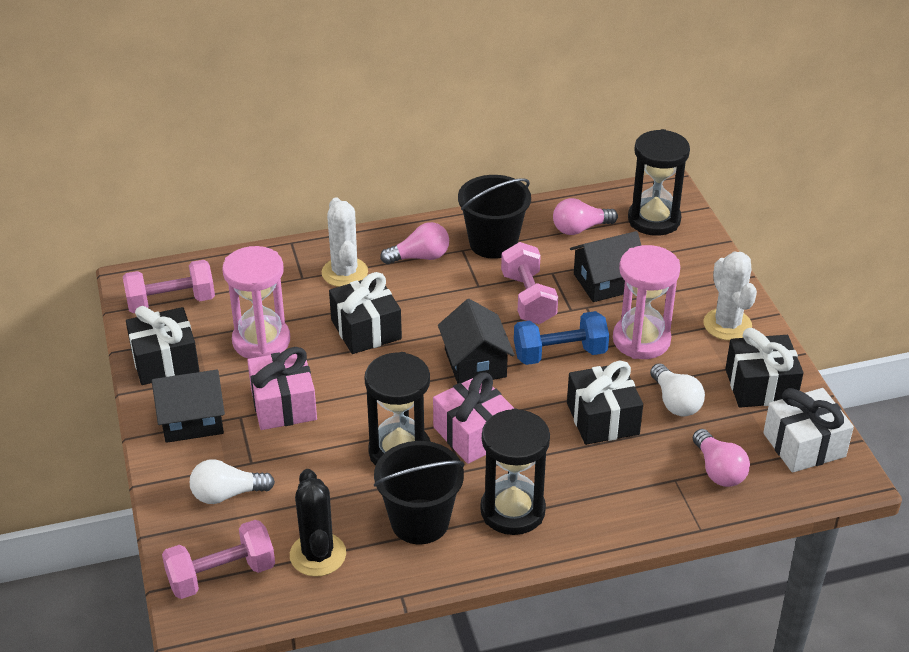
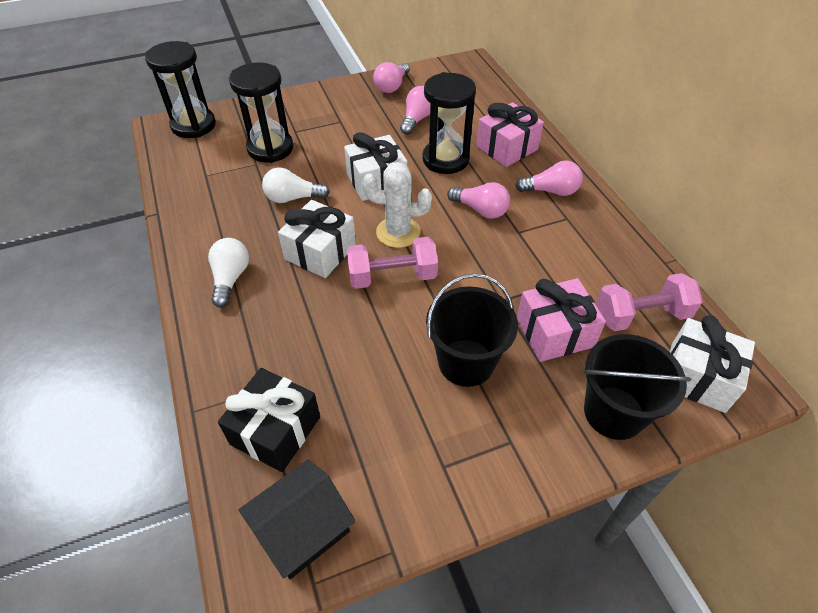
black cactus: 1 -> 0
black gift: 4 -> 1
black house: 3 -> 1
blue dumbbell: 1 -> 0
pink dumbbell: 3 -> 2
pink hourglass: 2 -> 0
pink light bulb: 3 -> 4
white cactus: 2 -> 1
white gift: 1 -> 3

